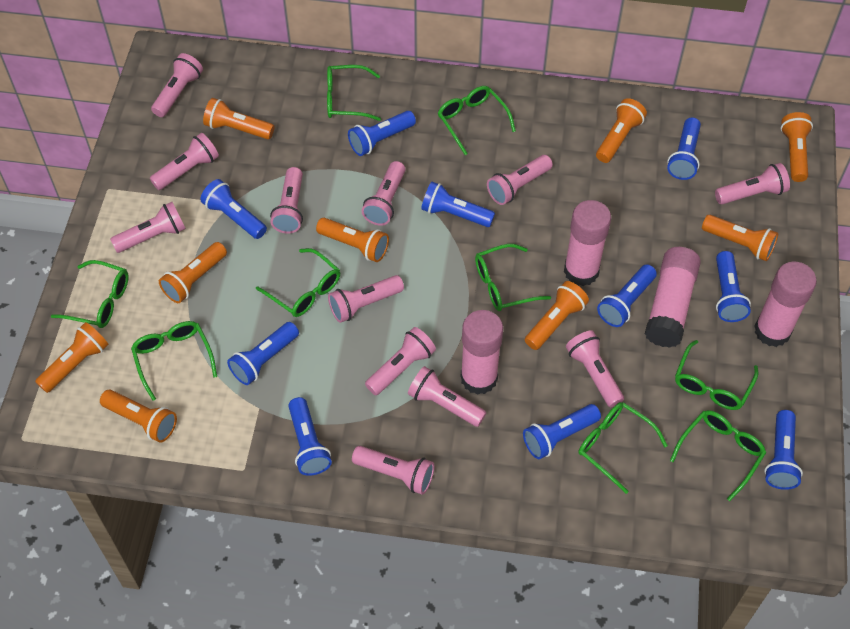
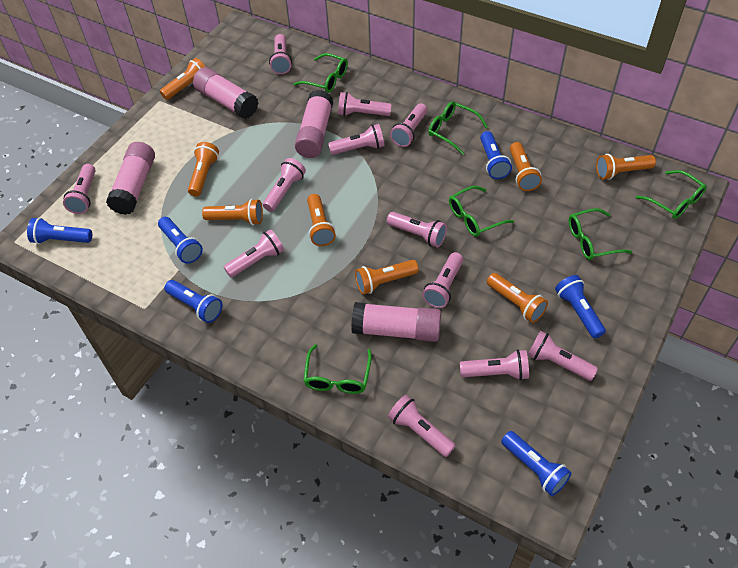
blue flashlight: 10 -> 6
green glasses: 9 -> 6
orange flashlight: 9 -> 8

